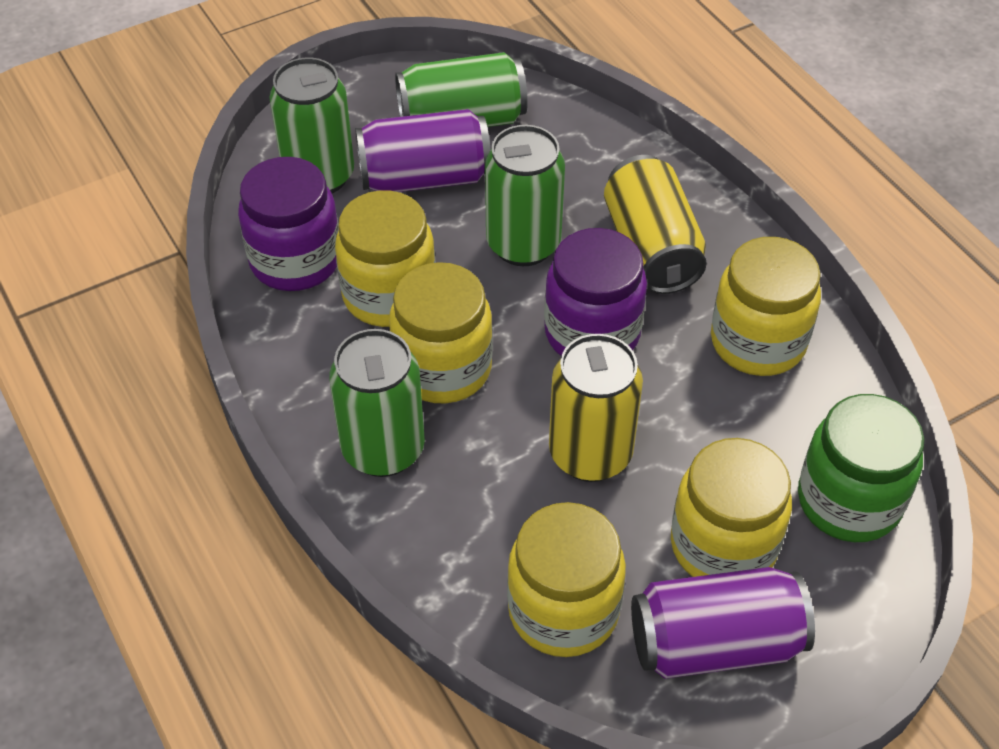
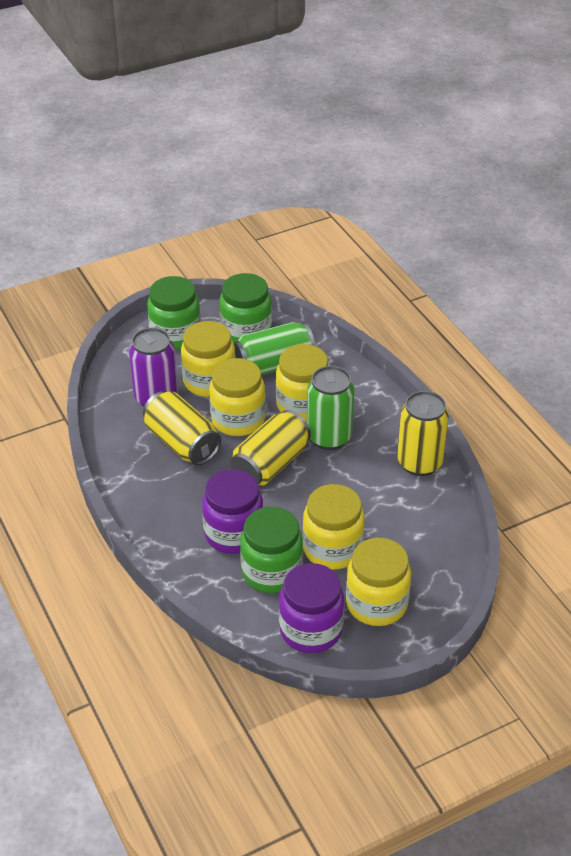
green can: 4 -> 2
green jar: 1 -> 3
purple can: 2 -> 1
yellow can: 2 -> 3

